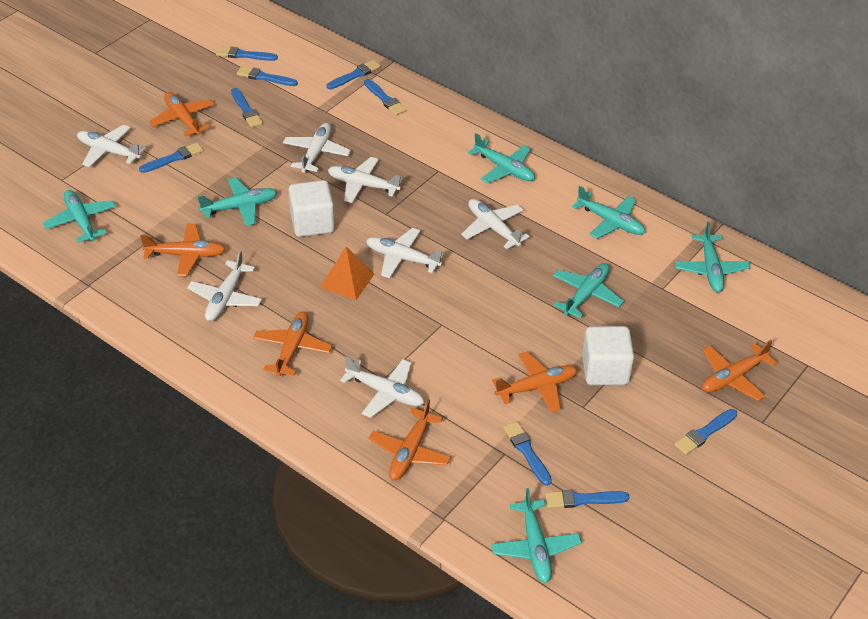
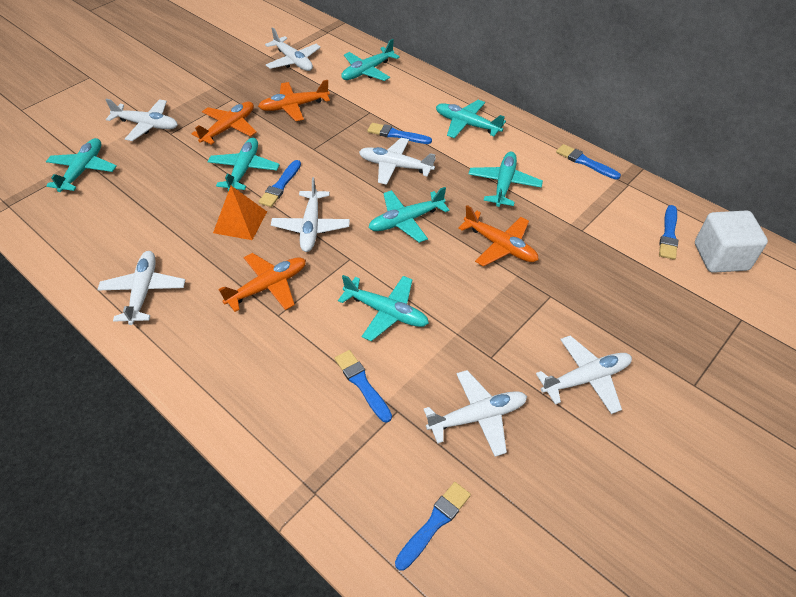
blue brush: 9 -> 6
orange plane: 6 -> 4
white cube: 2 -> 1

